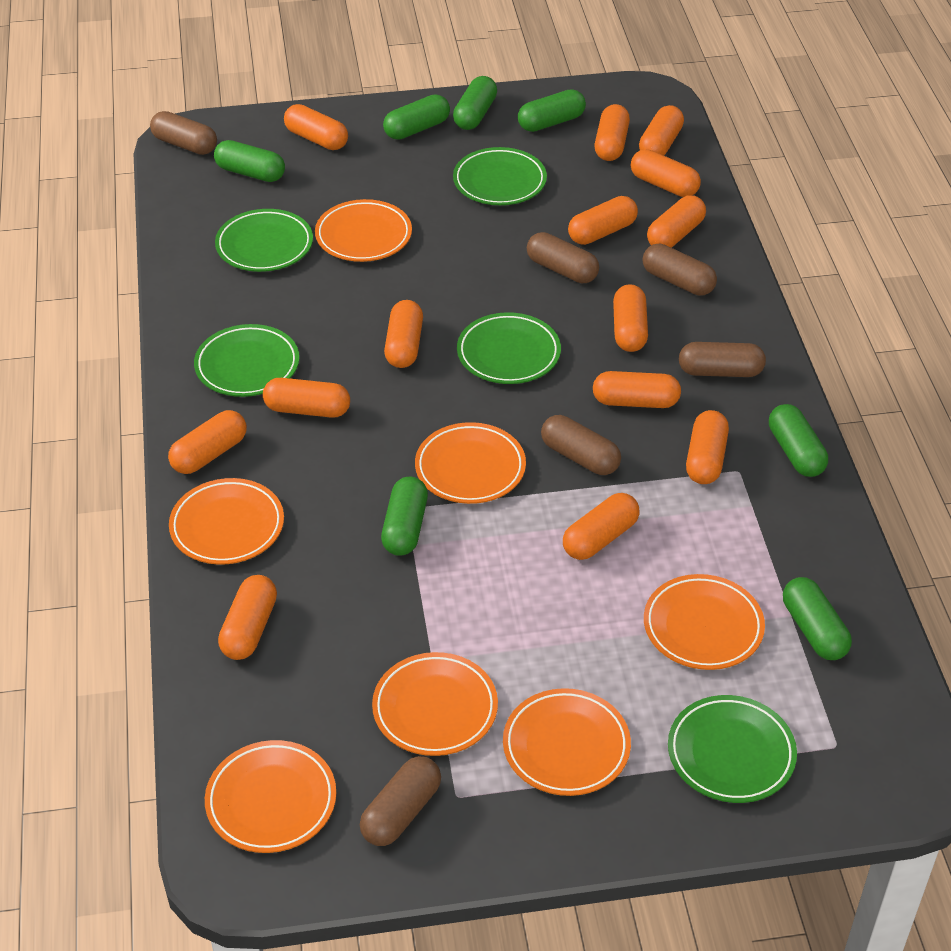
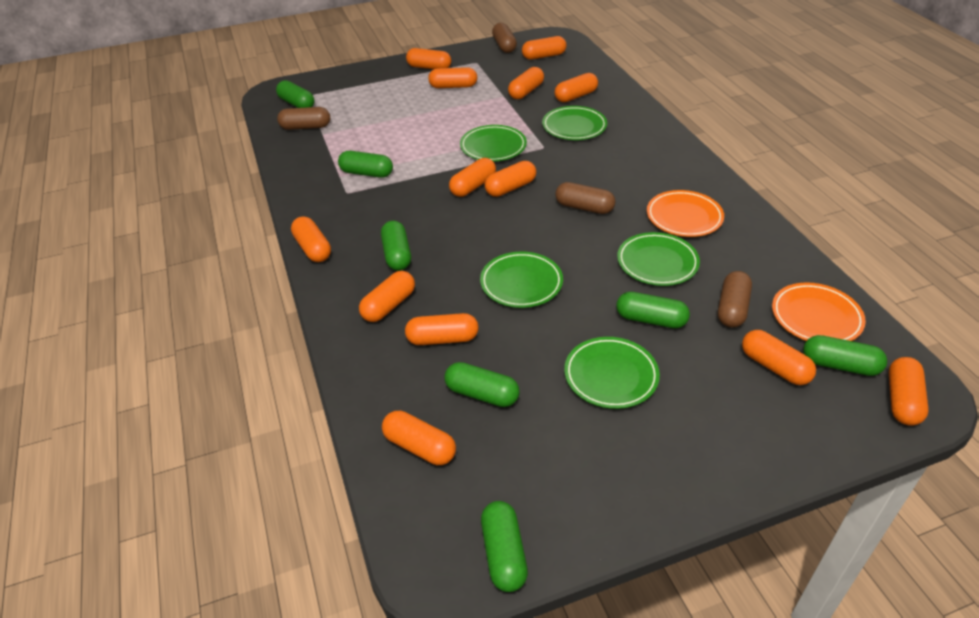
brown capsule: 6 -> 4
orange capsule: 14 -> 13
orange plate: 7 -> 2

